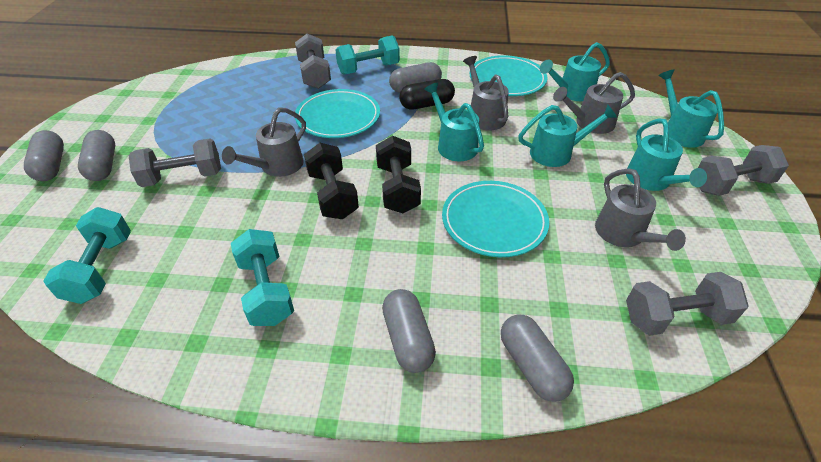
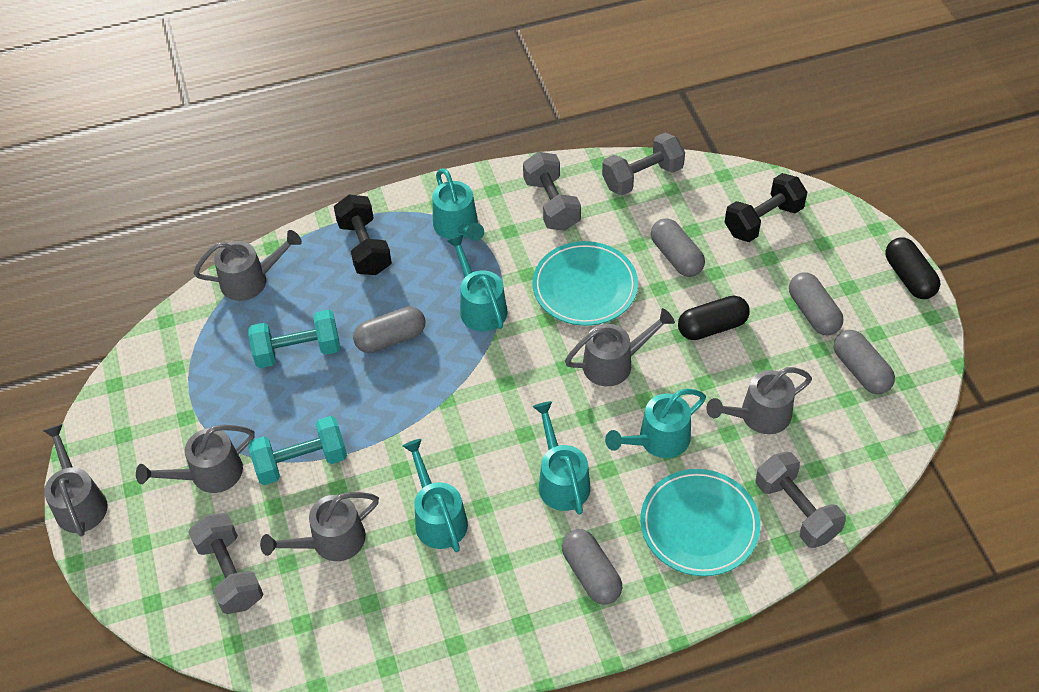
black capsule: 1 -> 2
grey watering can: 4 -> 6
turquoise dumbbell: 3 -> 2
turquoise plate: 3 -> 2

